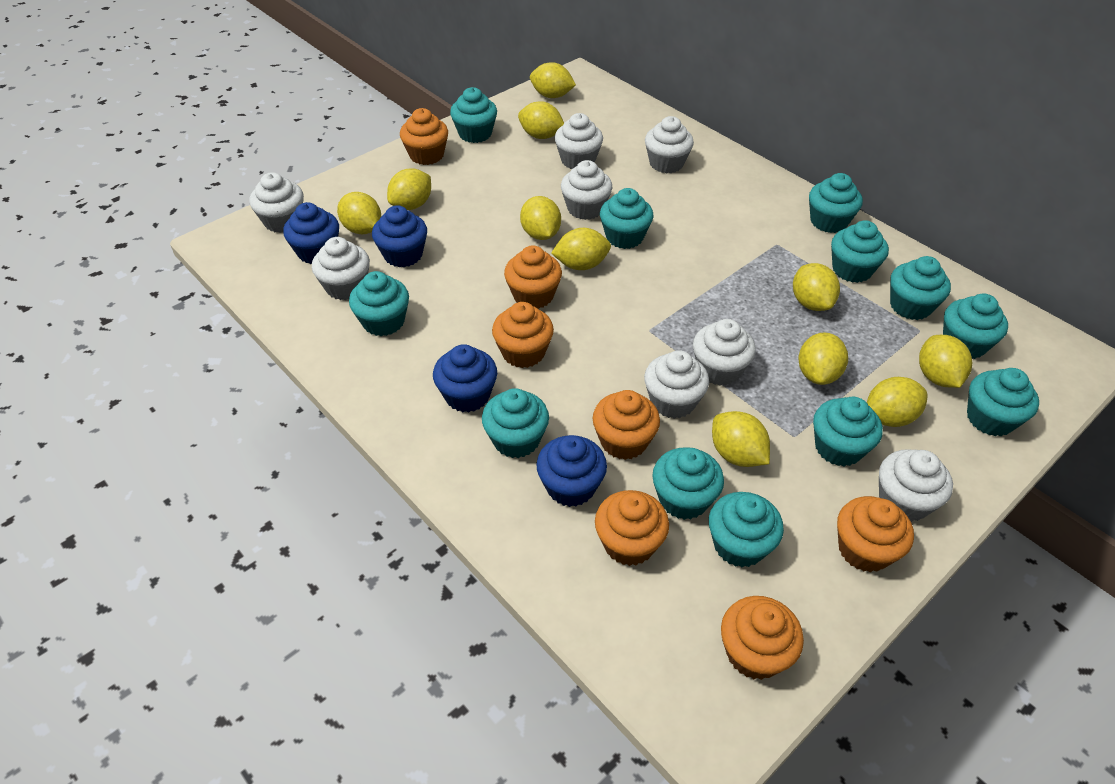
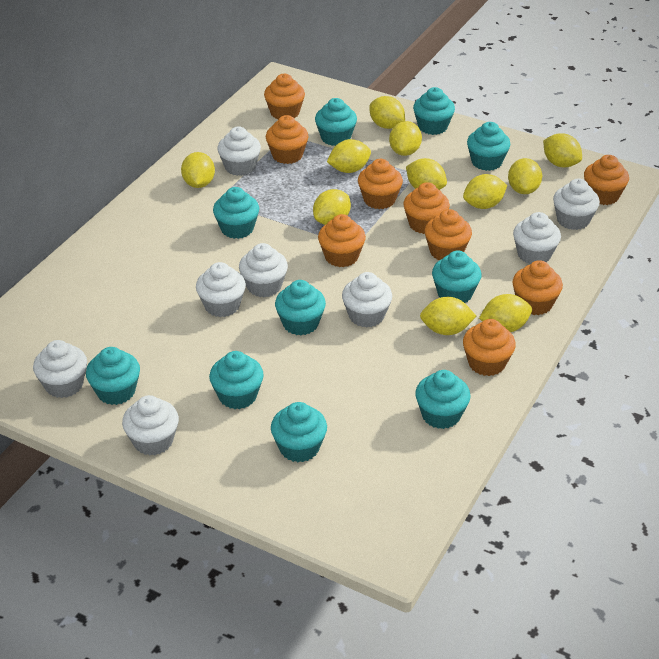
blue cupcake: 4 -> 0
orange cupcake: 7 -> 9
turquoise cupcake: 12 -> 10

